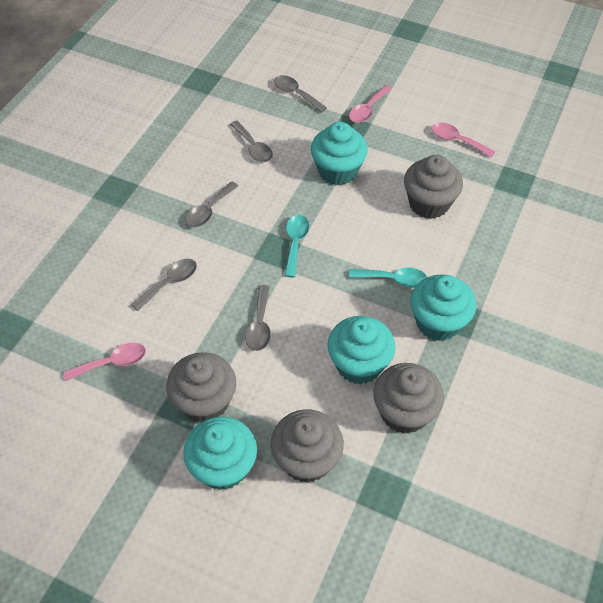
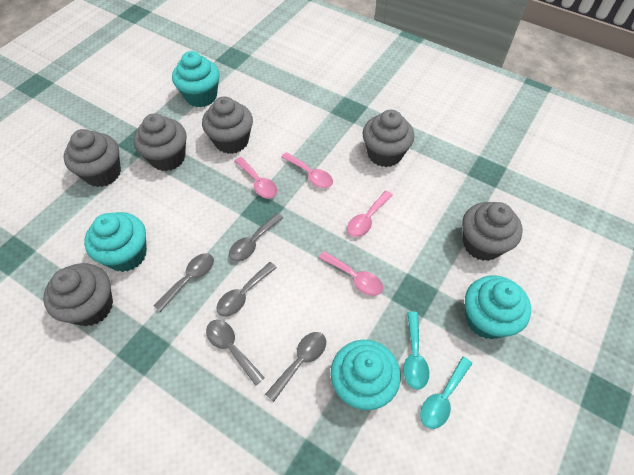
grey cupcake: 4 -> 6
pink spoon: 3 -> 4

